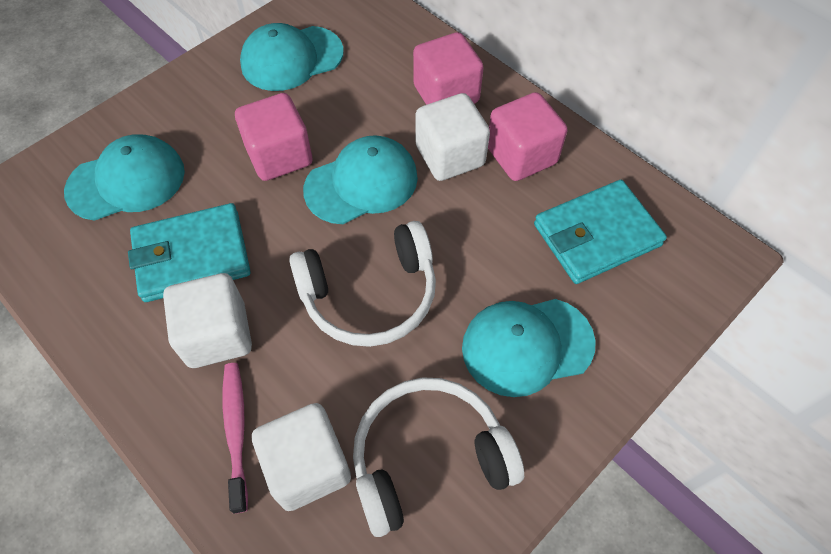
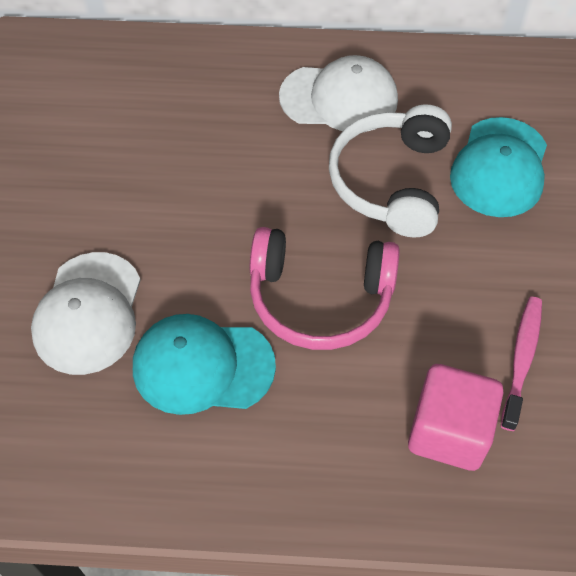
pink cube: 3 -> 1
pink headphones: 0 -> 1
turquoise cap: 4 -> 2
turquoise wallet: 2 -> 0
white cap: 0 -> 2
white cube: 3 -> 0
white headphones: 2 -> 1

